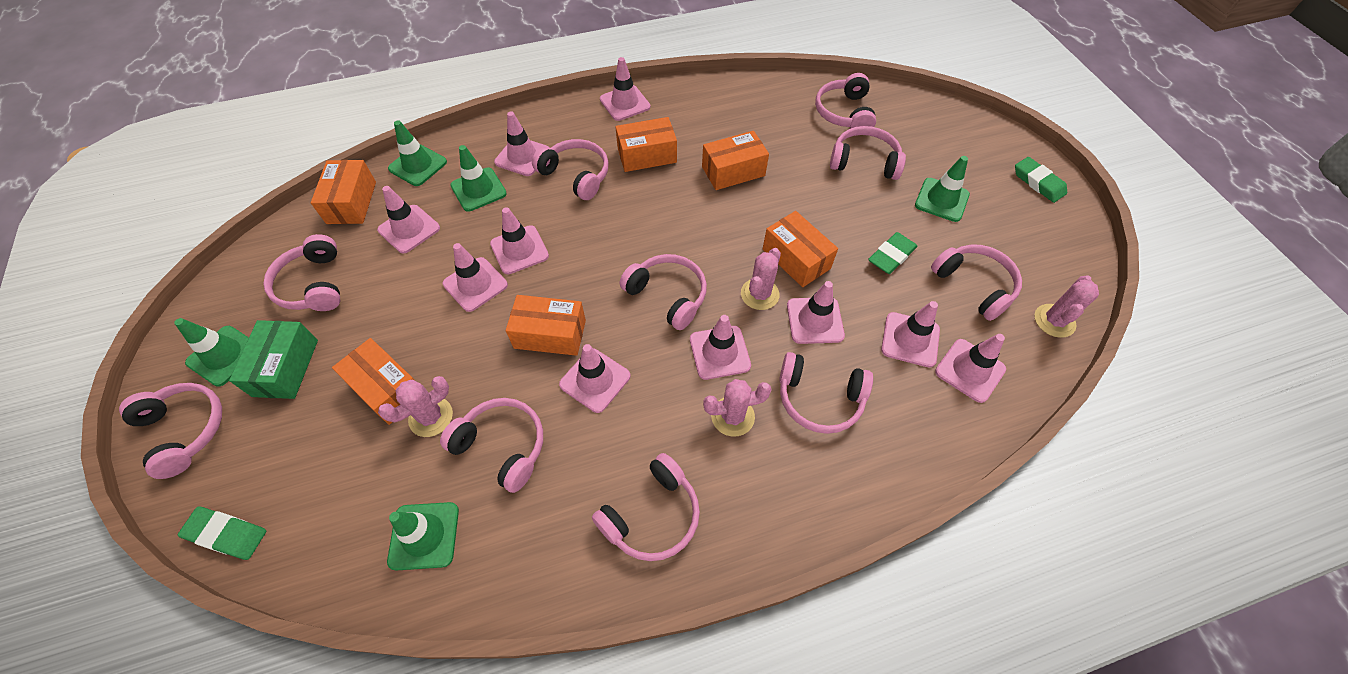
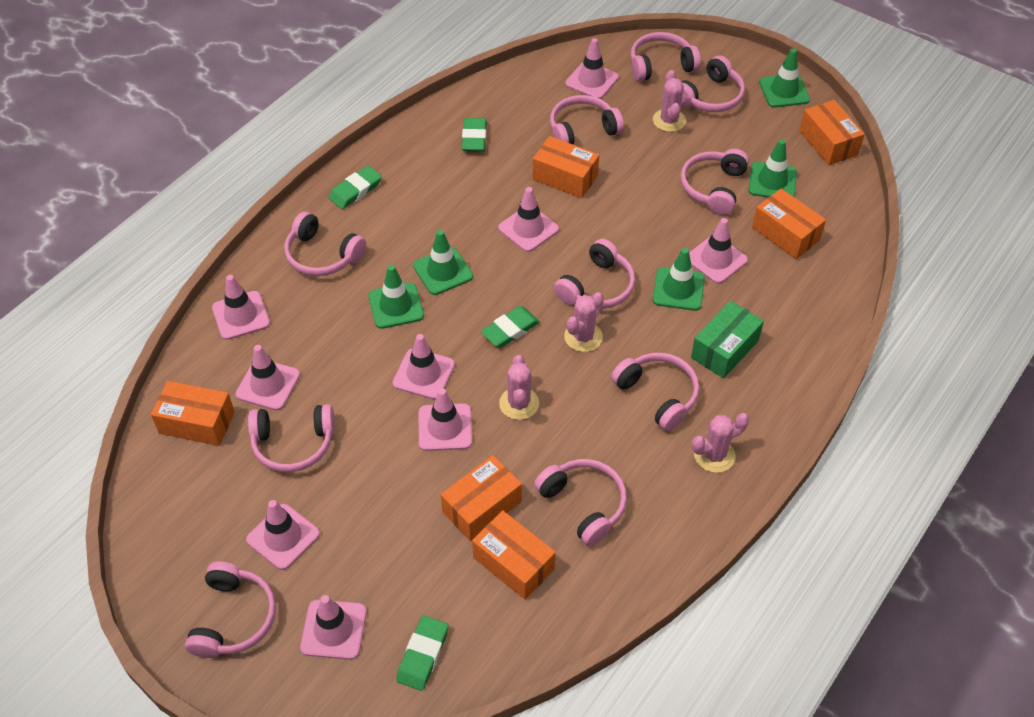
green eraser: 3 -> 4
pink traffic cone: 10 -> 9

